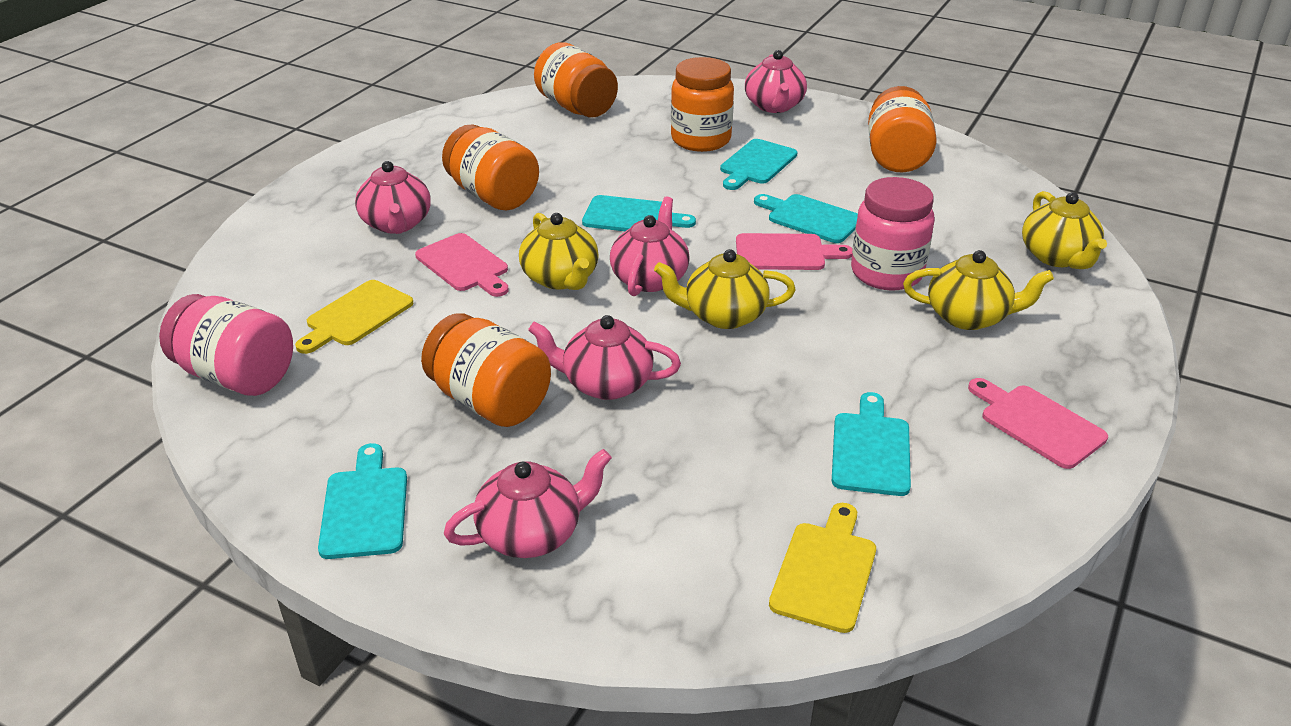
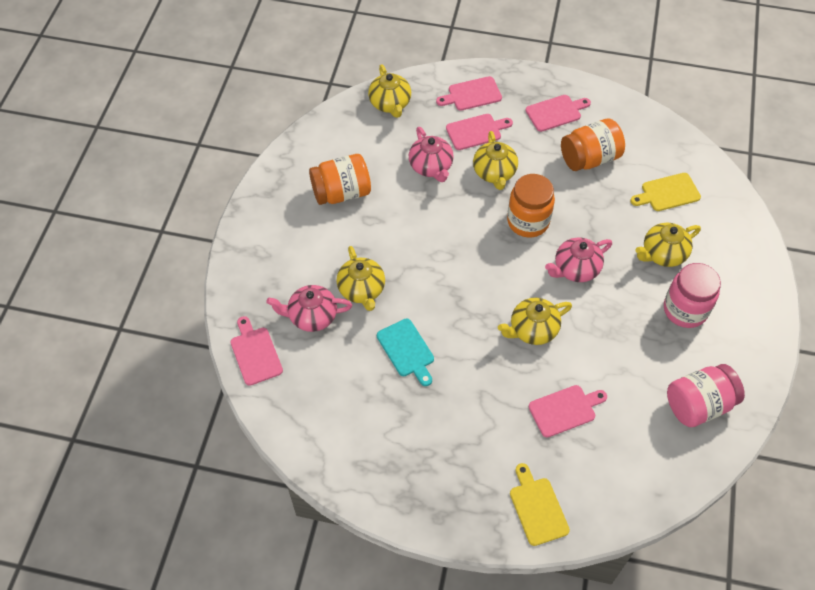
orange jar: 5 -> 3
pink cutting board: 3 -> 5
pink teapot: 5 -> 3
turquoise cutting board: 5 -> 1
yellow teapot: 4 -> 5

